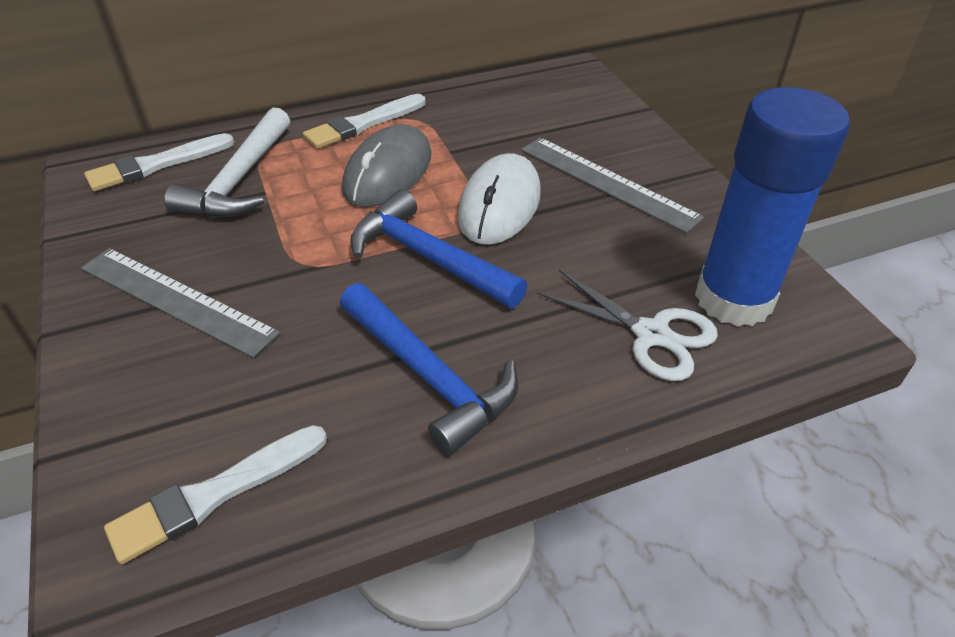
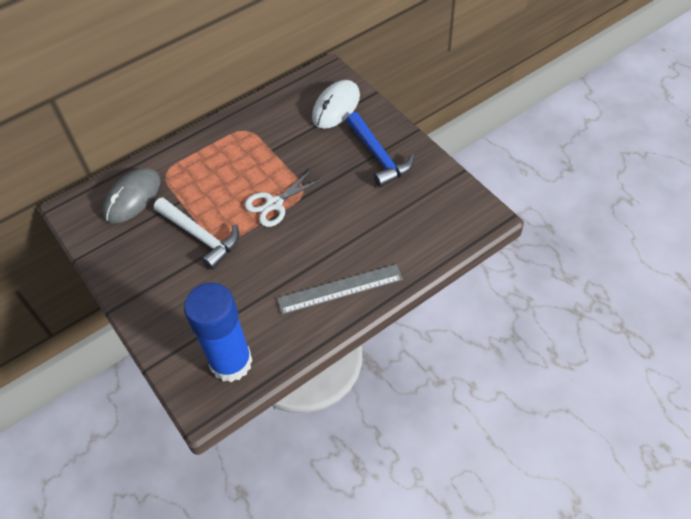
blue hammer: 2 -> 1
grey ruler: 2 -> 1
white brush: 3 -> 0

